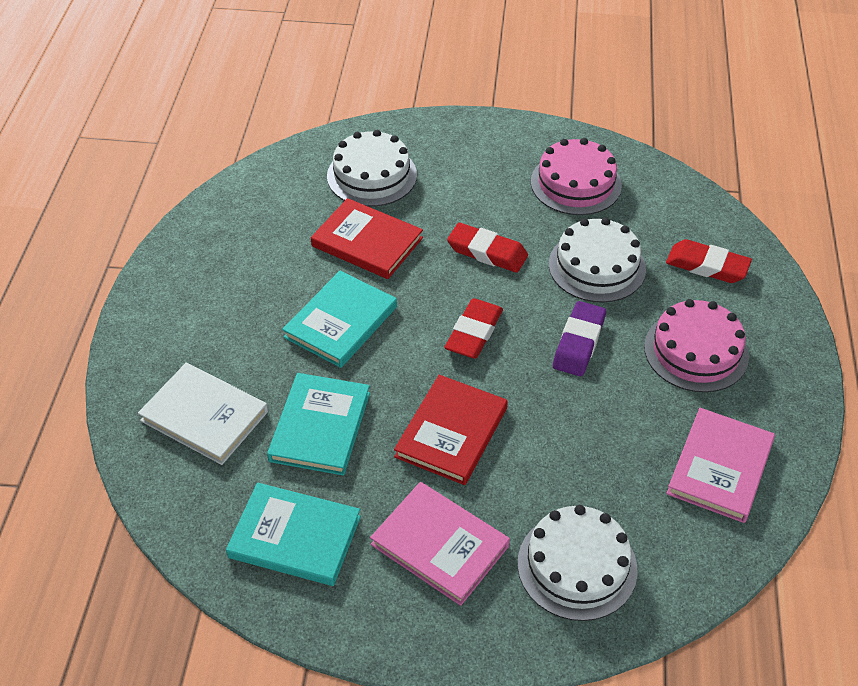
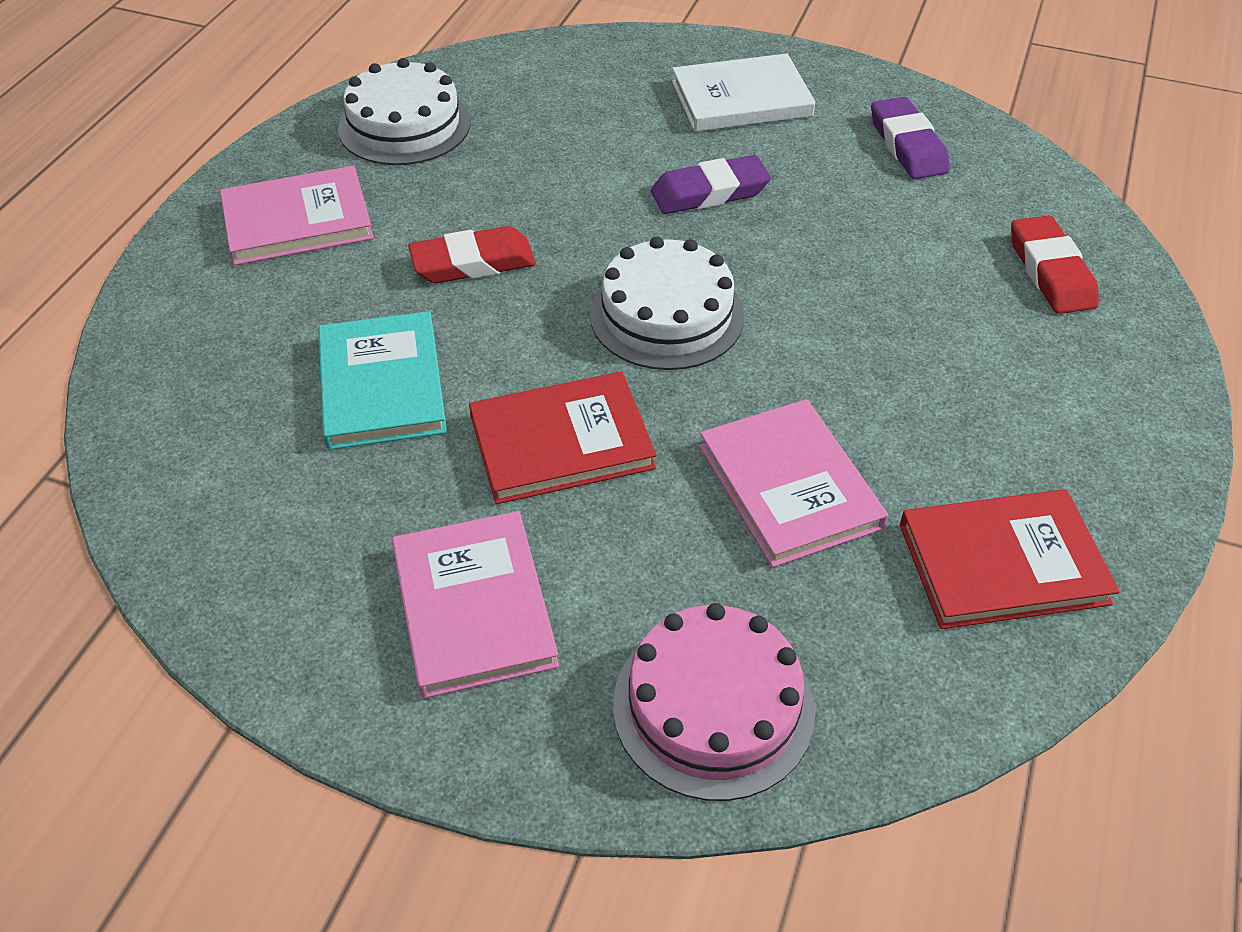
pink book: 2 -> 3
pink cake: 2 -> 1
purple eraser: 1 -> 2
red eraser: 3 -> 2
turquoise book: 3 -> 1
white cake: 3 -> 2

